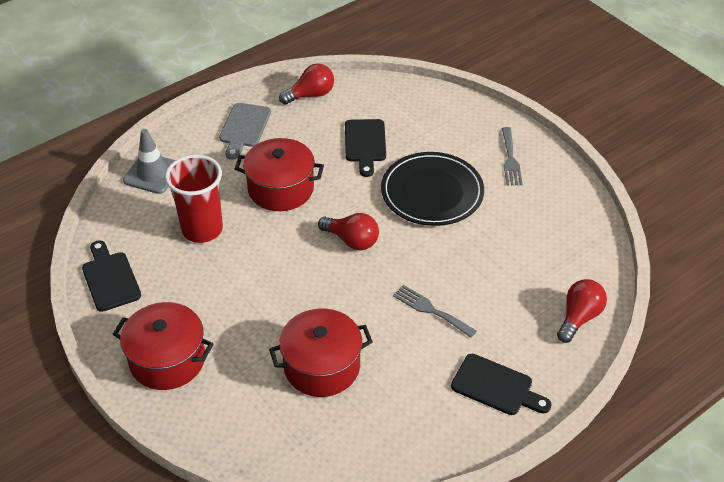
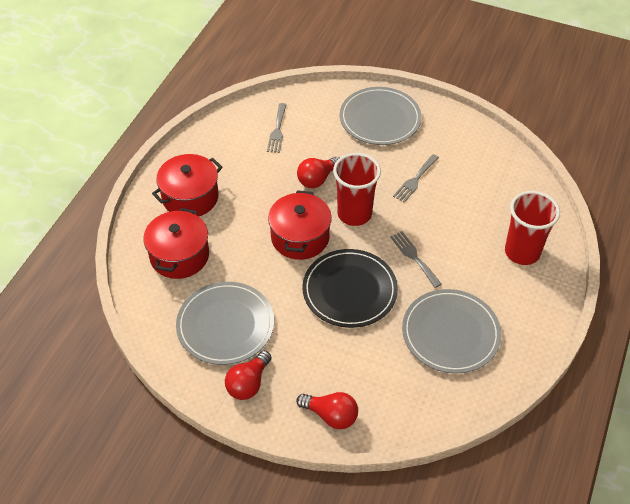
black cutting board: 3 -> 0
grey cutting board: 1 -> 0
grey fork: 2 -> 3
grey plate: 0 -> 3
grey traffic cone: 1 -> 0
red cup: 1 -> 2

